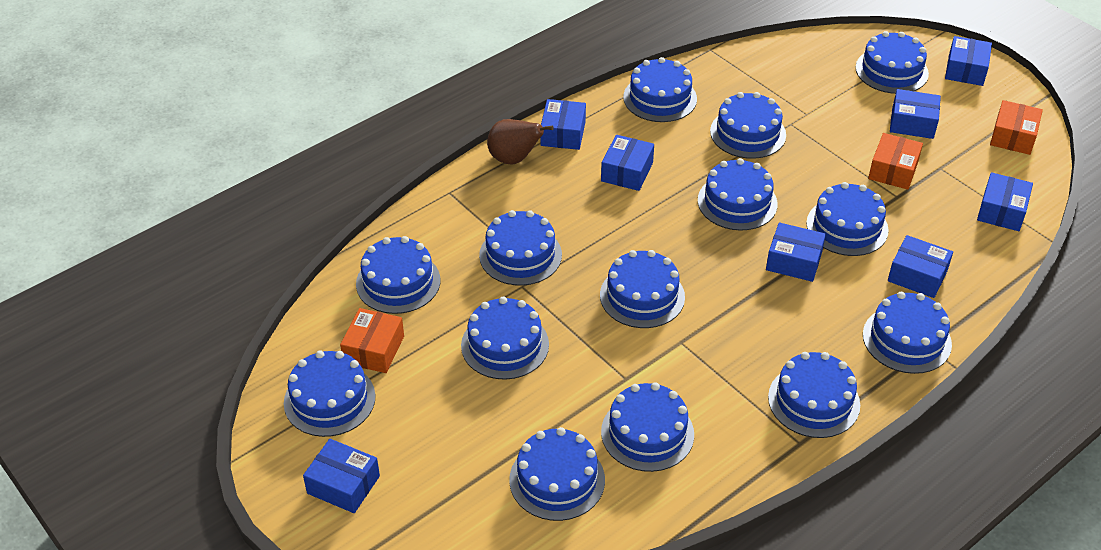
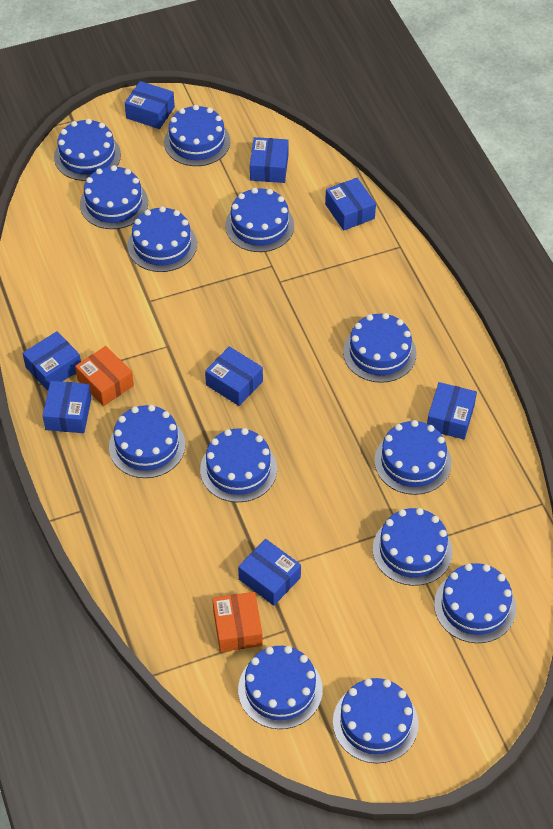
blue cake: 14 -> 13
brown pear: 1 -> 0
orange box: 3 -> 2

